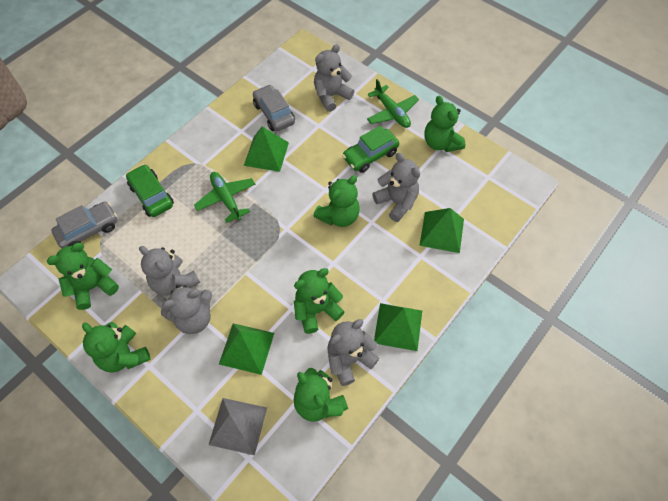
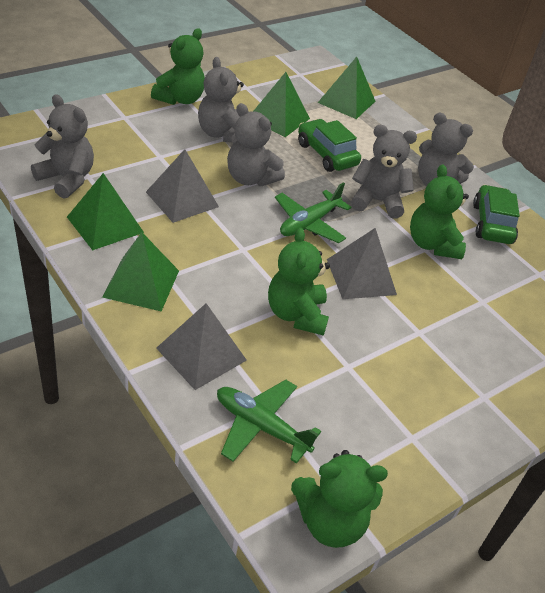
green teddy bear: 6 -> 4
grey car: 2 -> 0
grey pyramid: 1 -> 3

